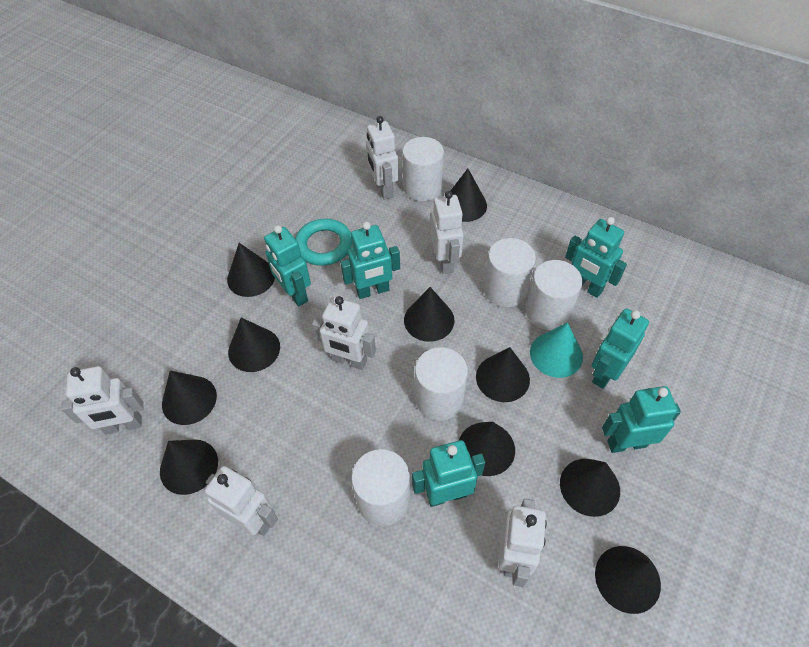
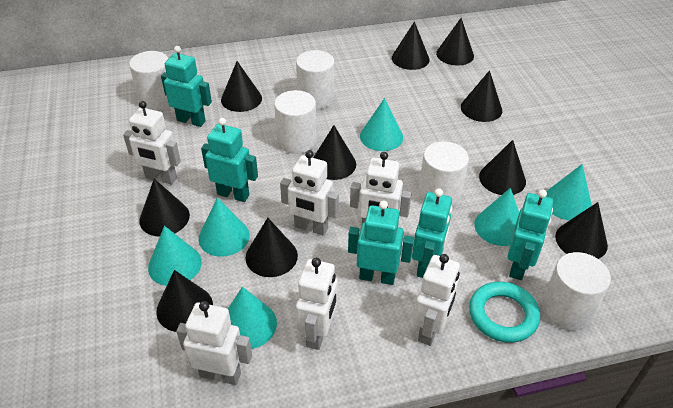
turquoise cone: 1 -> 6
turquoise robot: 6 -> 5

